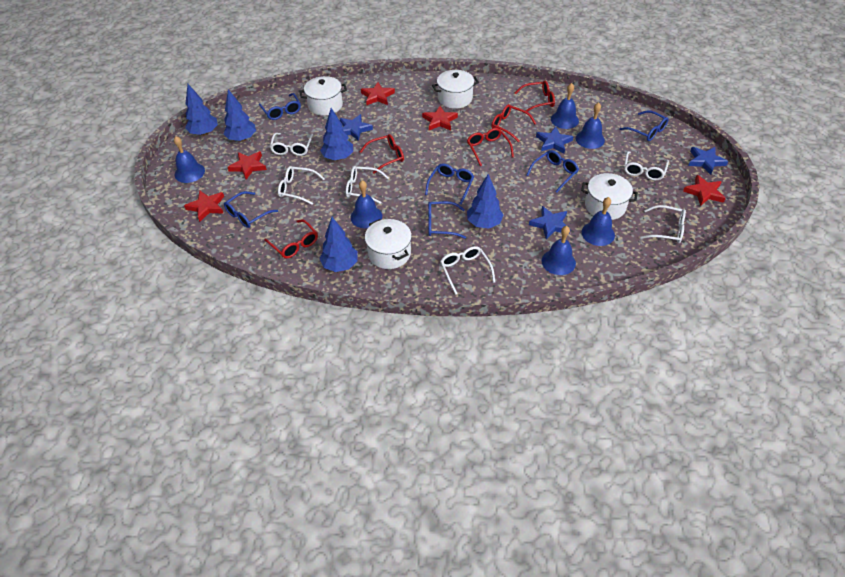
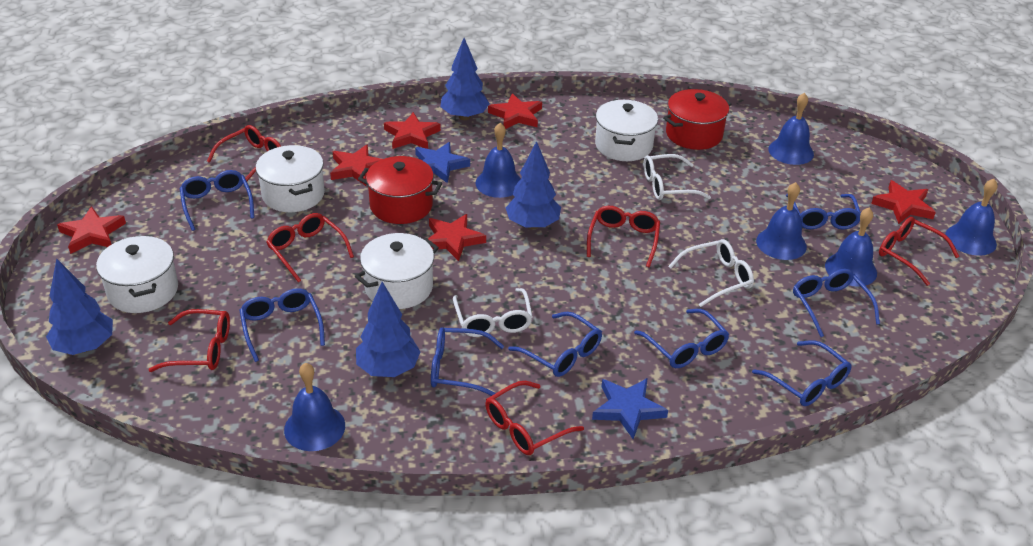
blue glasses: 6 -> 8
blue star: 4 -> 2
blue tree: 5 -> 4
red glasses: 5 -> 6
red pot: 0 -> 2
red star: 5 -> 6
white glasses: 6 -> 3

